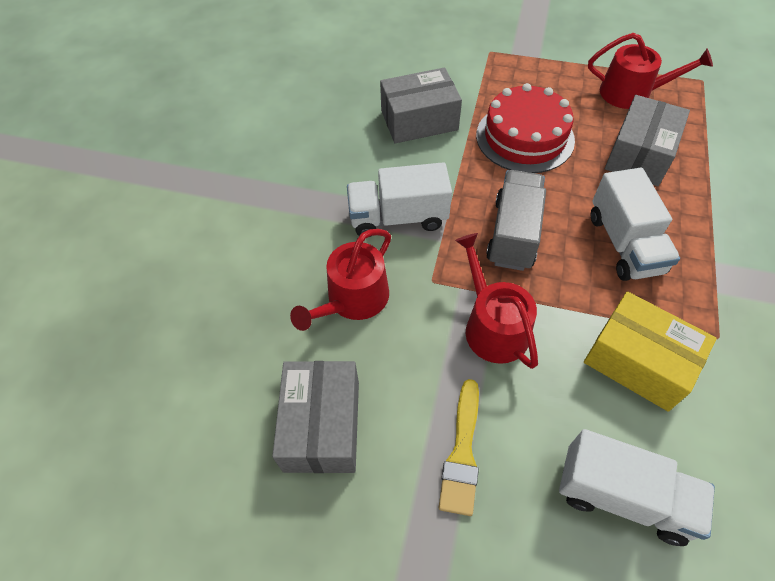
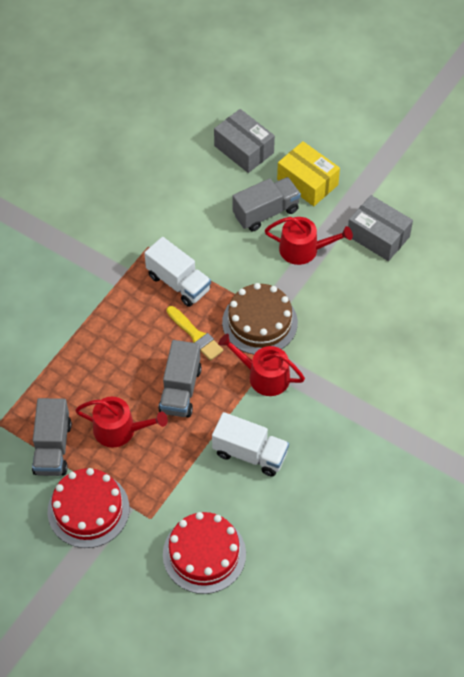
brown cake: 0 -> 1
grey box: 3 -> 2
grey truck: 1 -> 3
red cake: 1 -> 2
white truck: 3 -> 2

